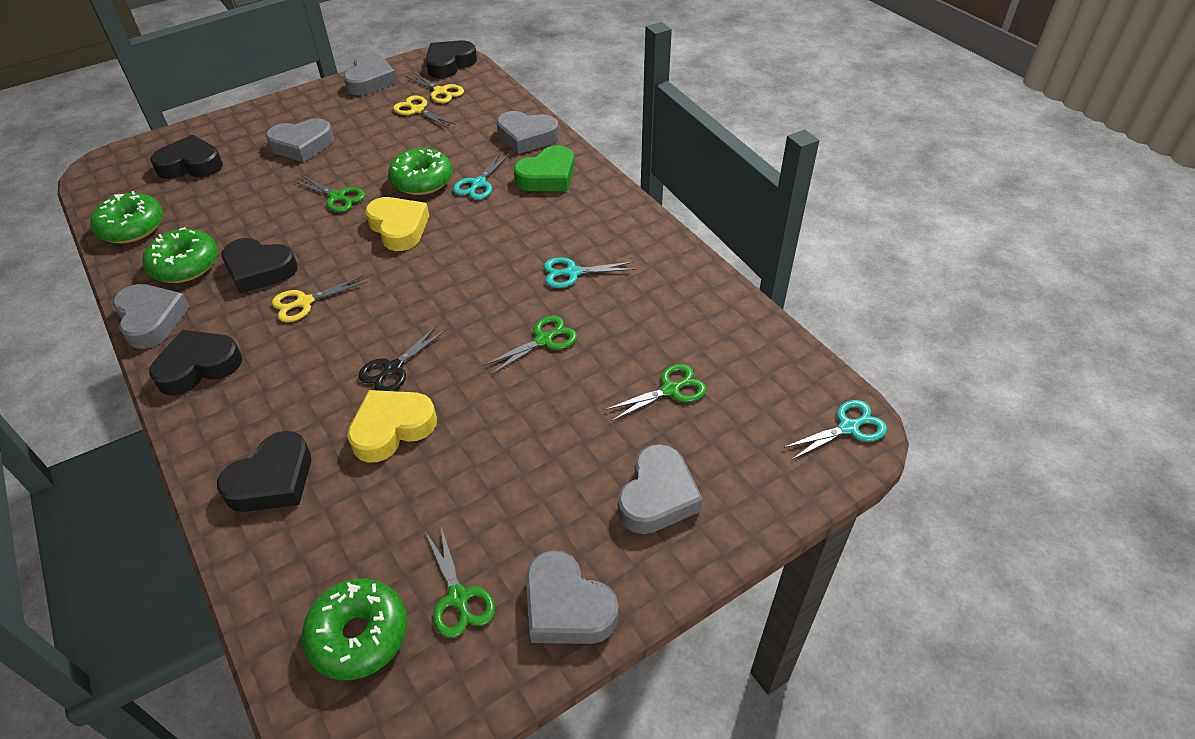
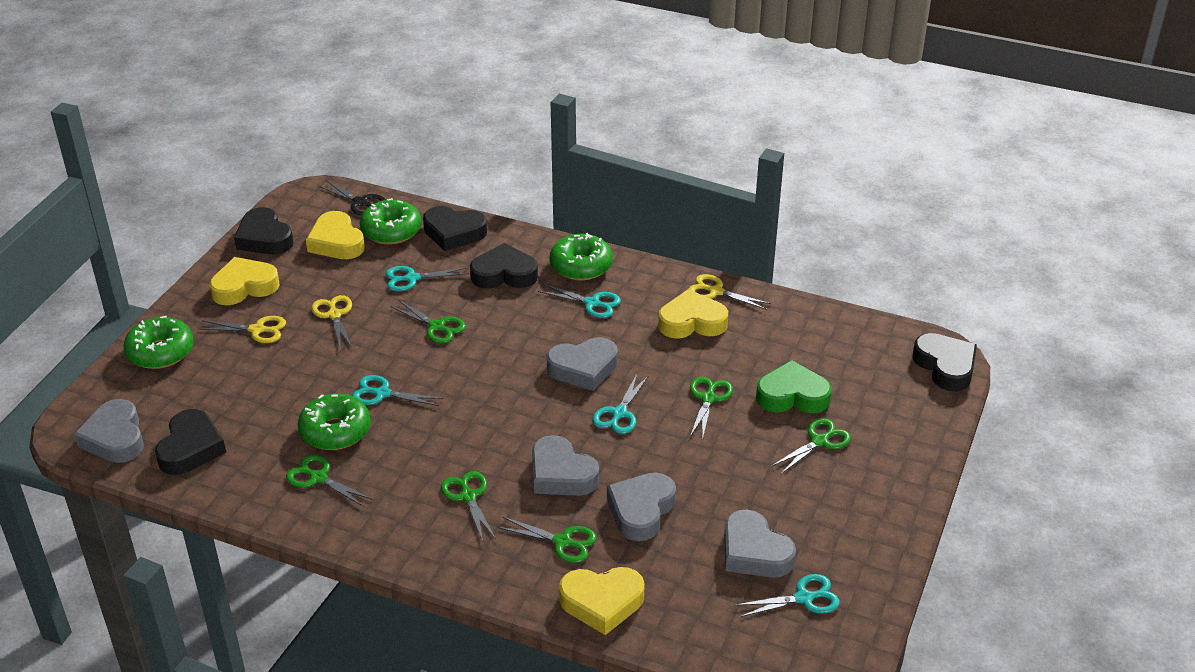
green scissors: 4 -> 6
grey heart: 6 -> 5
turquoise scissors: 3 -> 5
yellow heart: 2 -> 4

